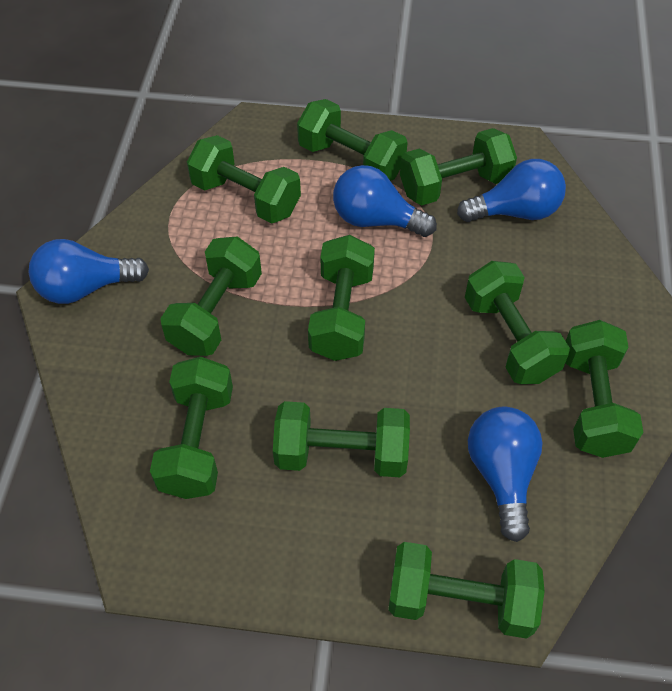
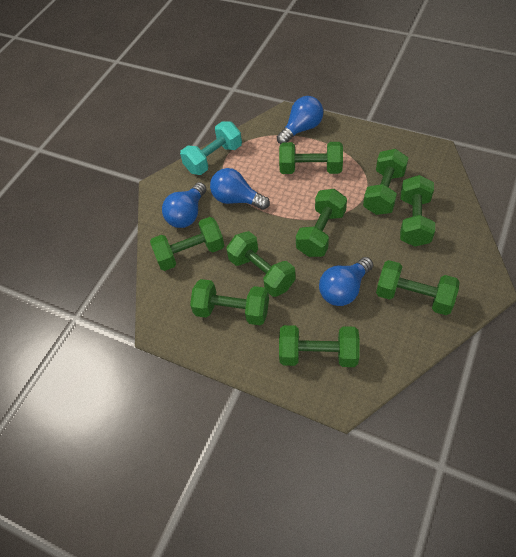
green dumbbell: 10 -> 9
turquoise dumbbell: 0 -> 1

